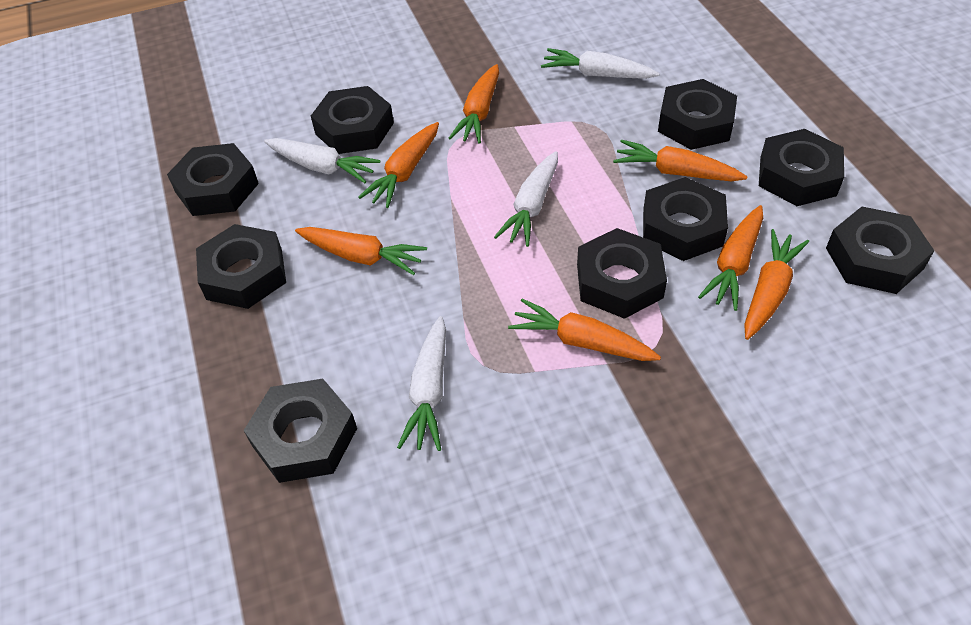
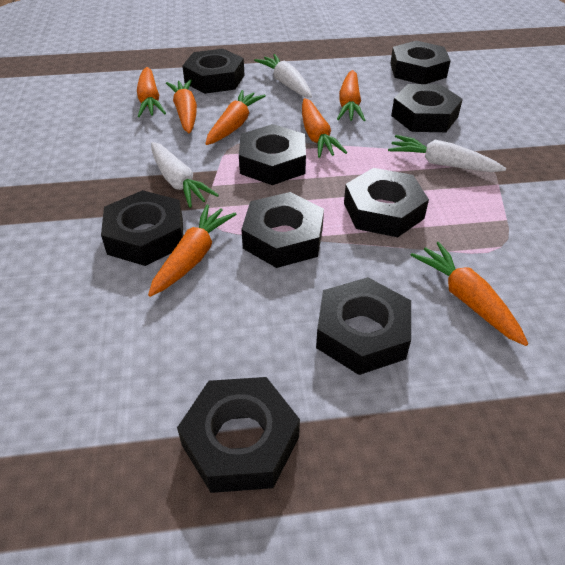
white carrot: 4 -> 3

